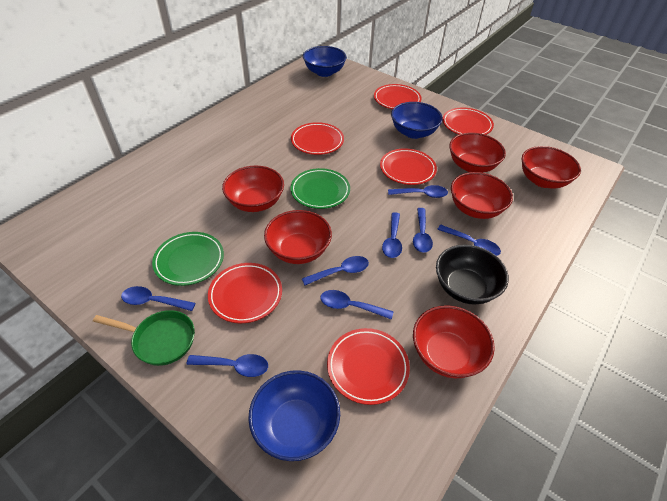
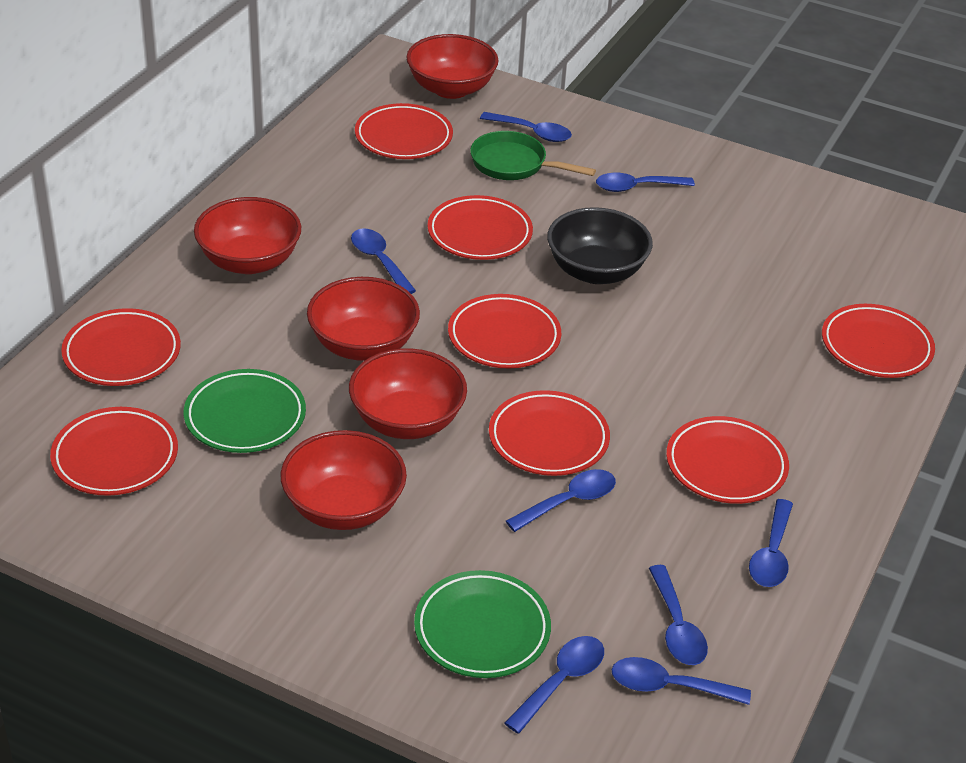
blue bowl: 3 -> 0
red bowl: 6 -> 5
red plate: 6 -> 8

